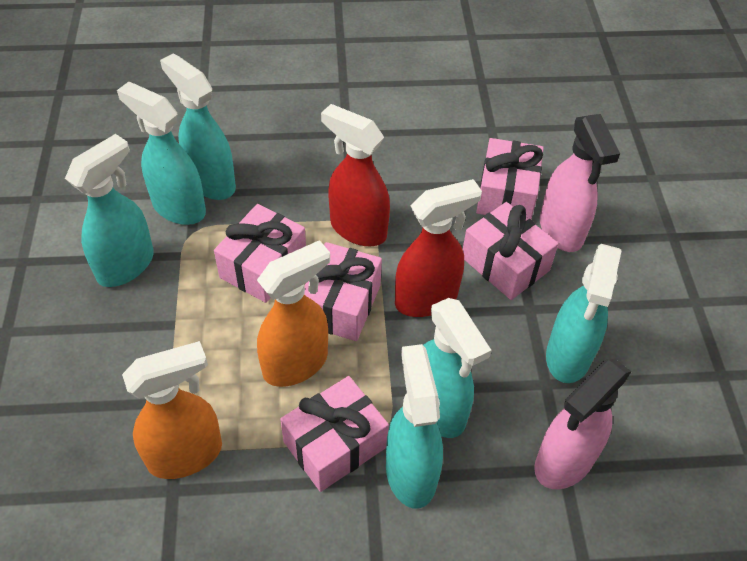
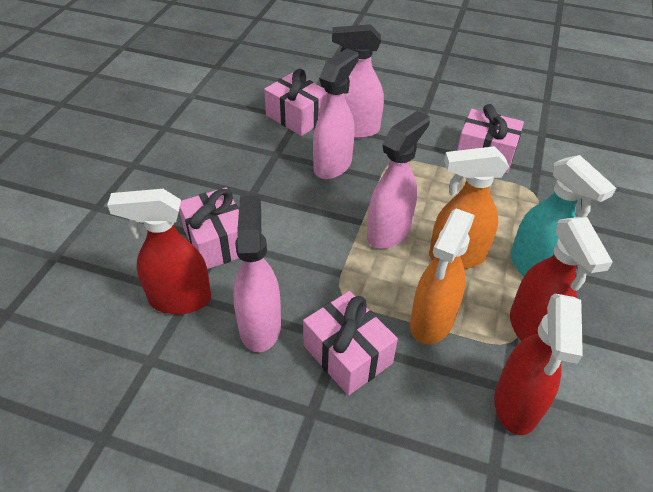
pink gift: 5 -> 4
pink spray bottle: 2 -> 4
red spray bottle: 2 -> 3
turquoise spray bottle: 6 -> 1

